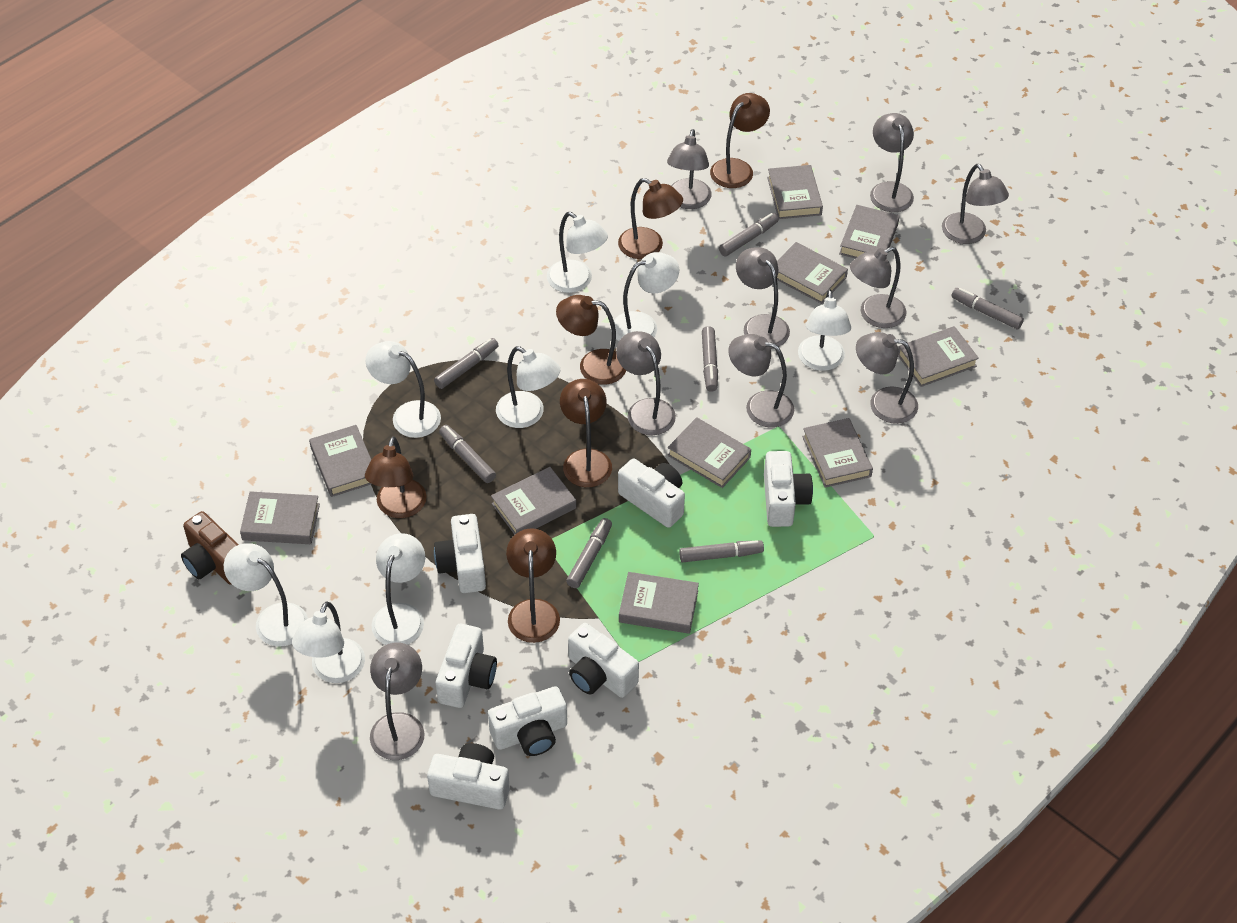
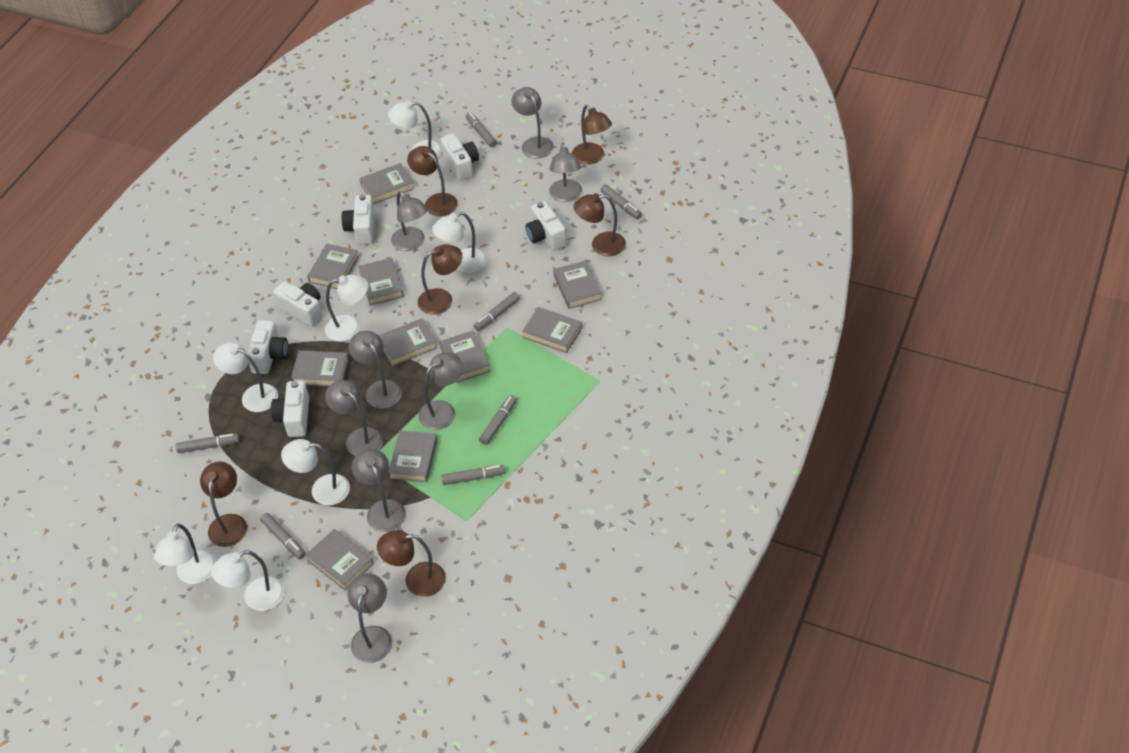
brown camera: 1 -> 0
grey lamp: 9 -> 8
white camera: 7 -> 6
white lamp: 8 -> 7

